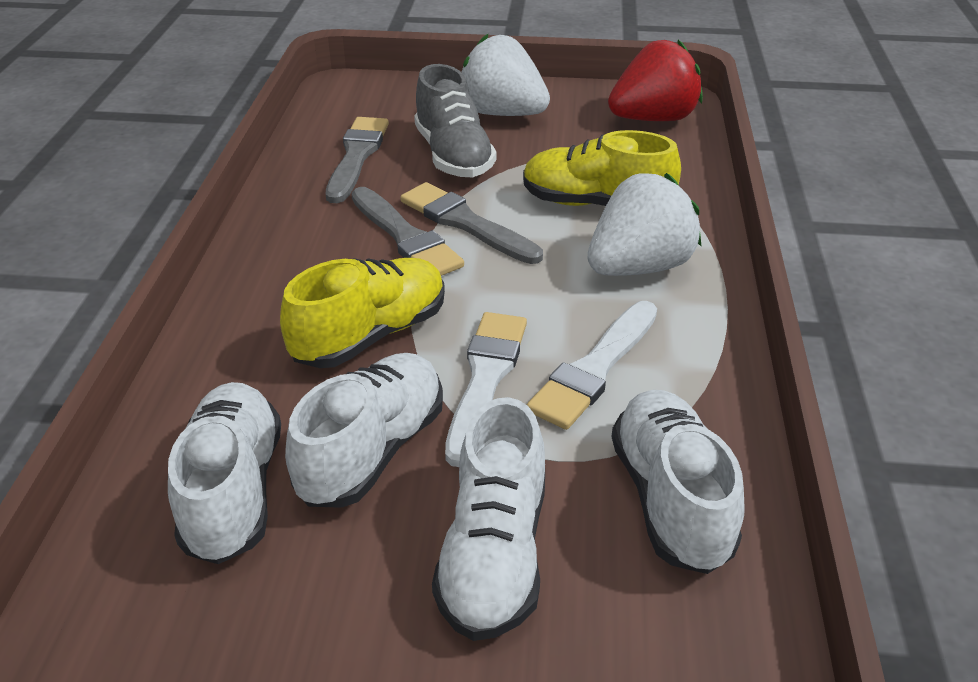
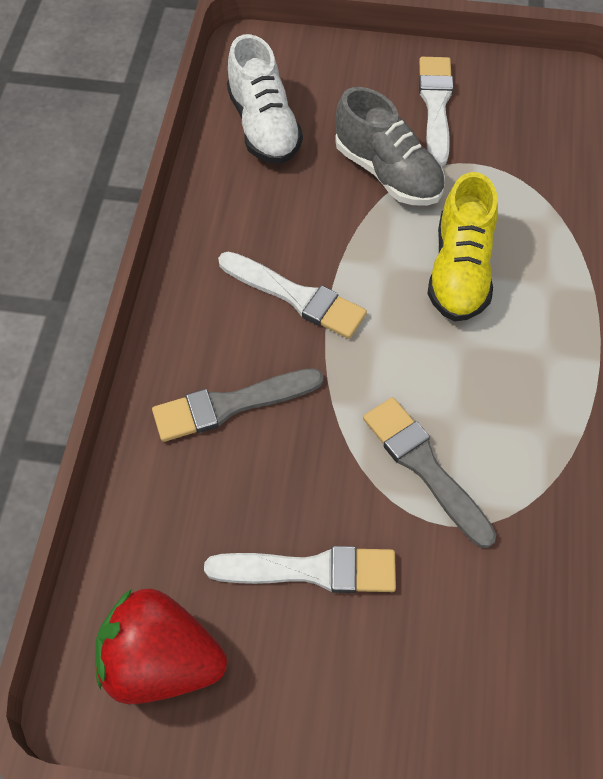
grey brush: 3 -> 2
white brush: 2 -> 3
white shoe: 4 -> 1
white strawberry: 2 -> 0
yellow shoe: 2 -> 1

